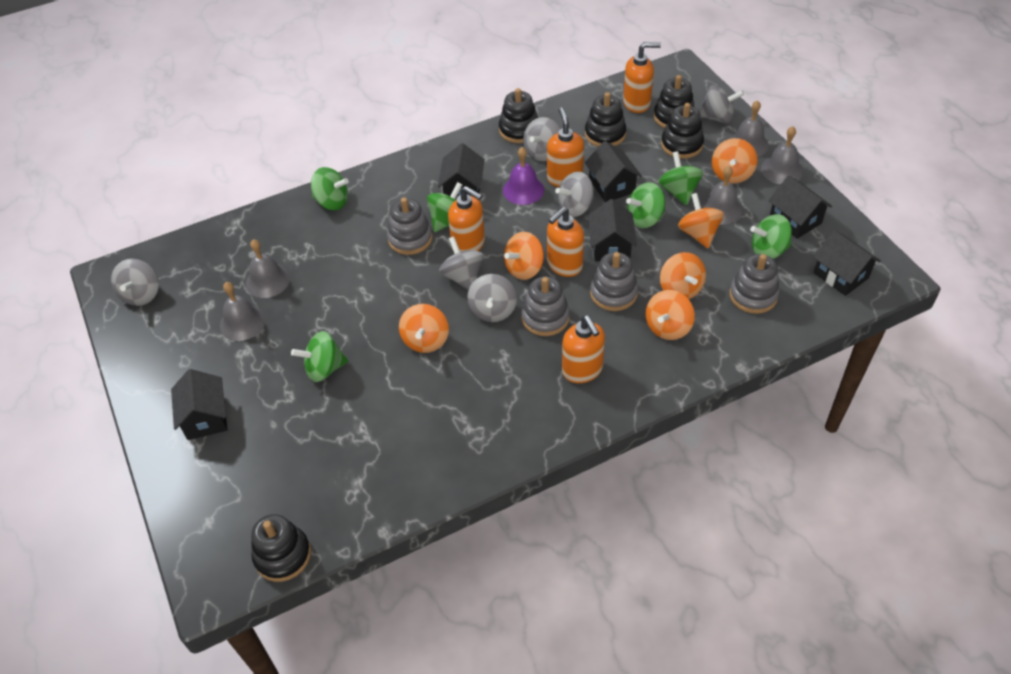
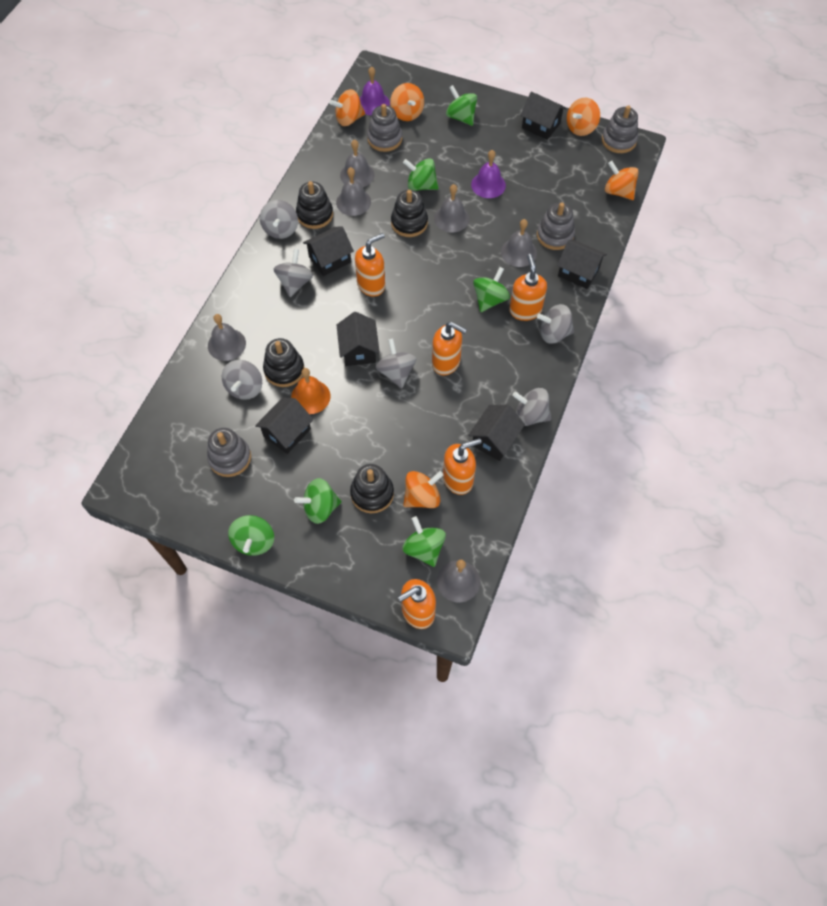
black stacking toy: 5 -> 4
grey bell: 5 -> 6
orange bell: 0 -> 1
orange spinning top: 6 -> 5
purple bell: 1 -> 2

